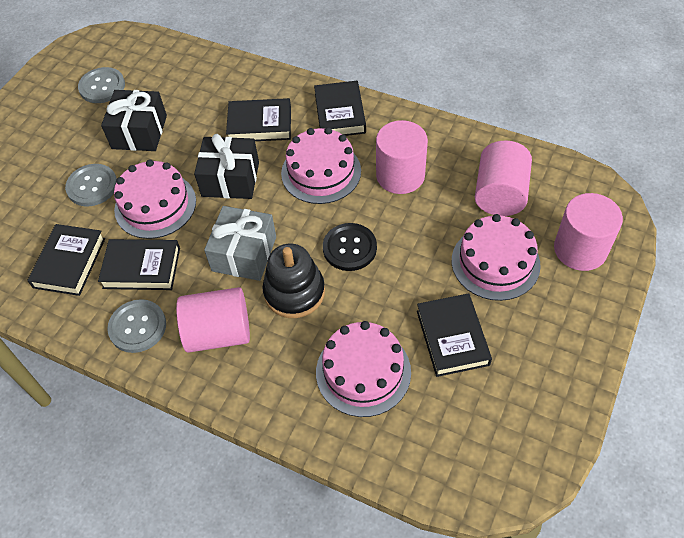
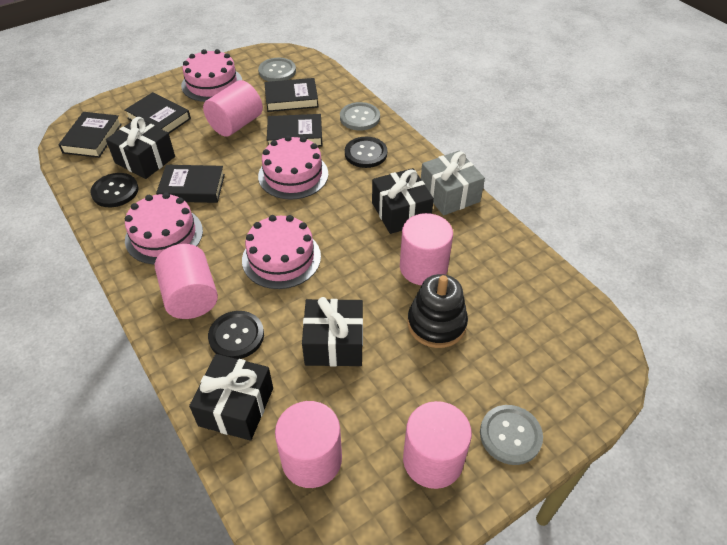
black button: 1 -> 3
black gift: 2 -> 4
pink cylinder: 4 -> 5

